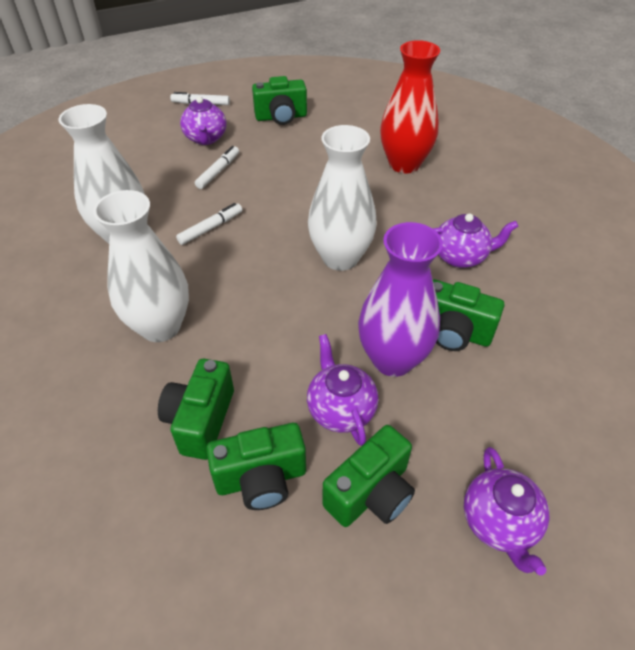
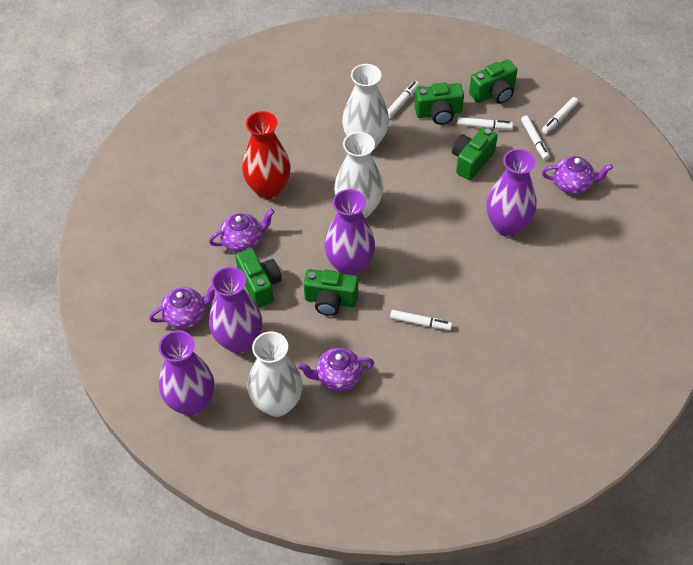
purple vase: 1 -> 4
white marker: 3 -> 5

